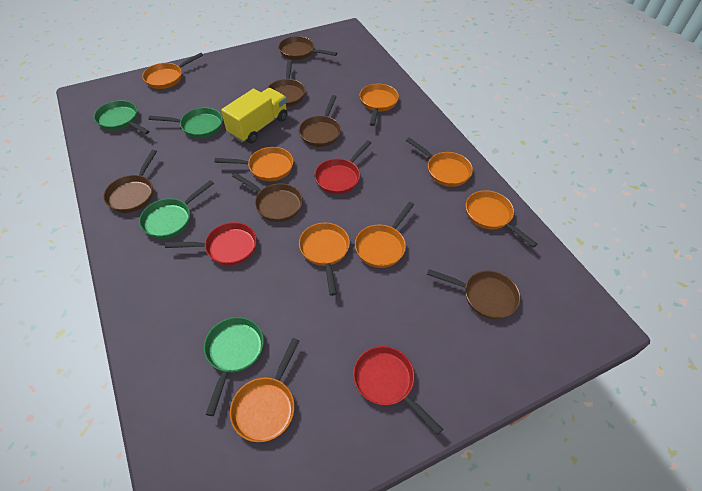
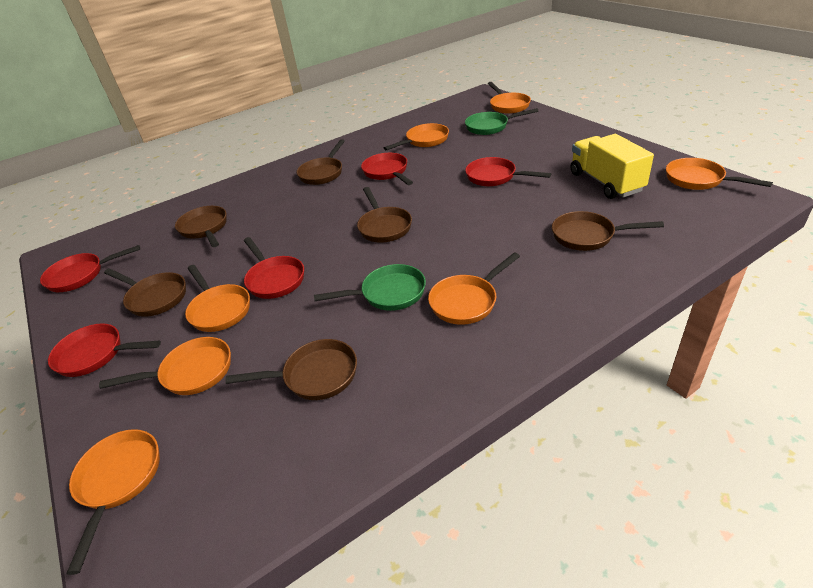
green pan: 4 -> 2
orange pan: 8 -> 7
red pan: 3 -> 5

